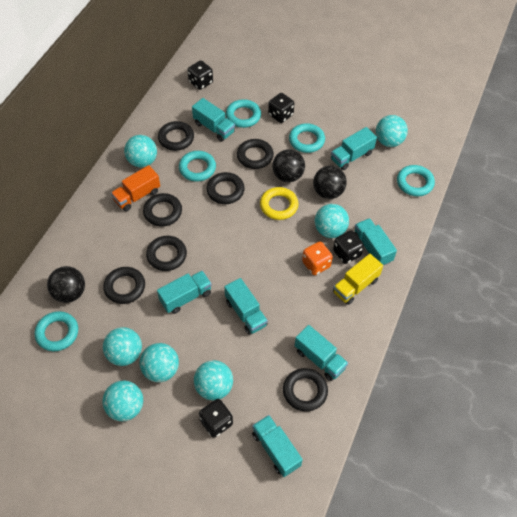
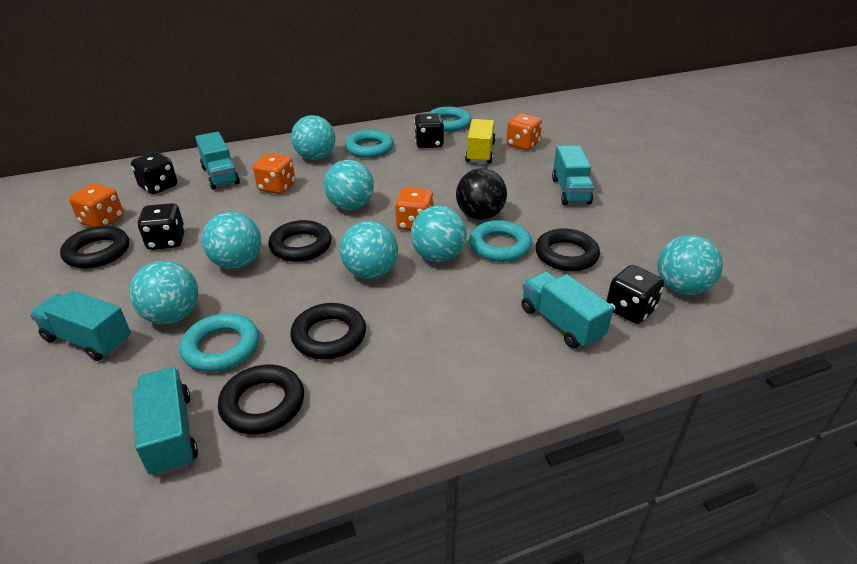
black ball: 3 -> 1
black ring: 7 -> 5
orange dice: 1 -> 4
orange truck: 1 -> 0
turquoise ring: 5 -> 4
turquoise truck: 7 -> 5
yellow ring: 1 -> 0

